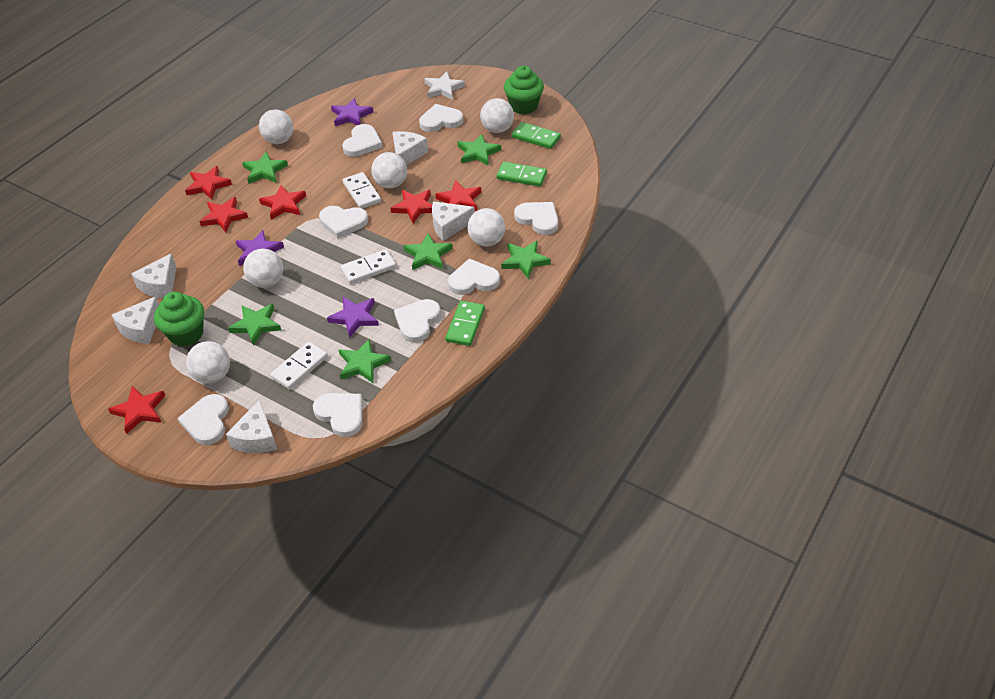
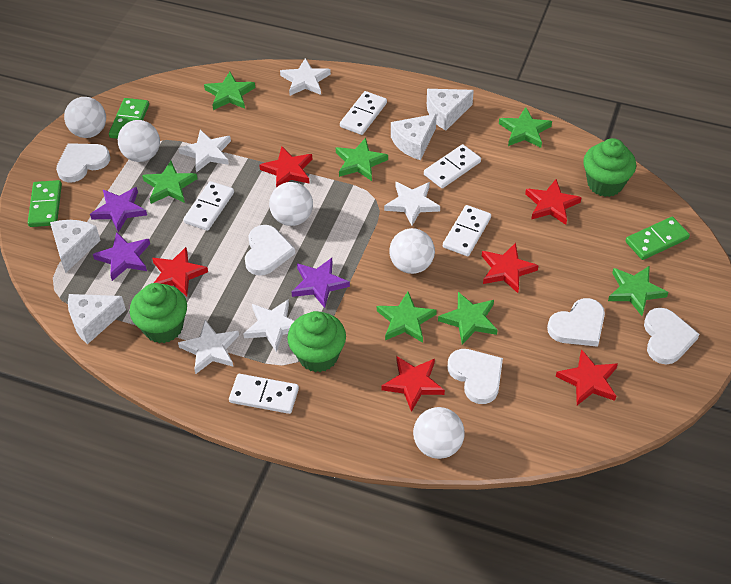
green cupcake: 2 -> 3
green star: 6 -> 7
white ball: 6 -> 5
white cheese: 5 -> 4
white domino: 3 -> 5
white heart: 8 -> 5
white star: 1 -> 5

